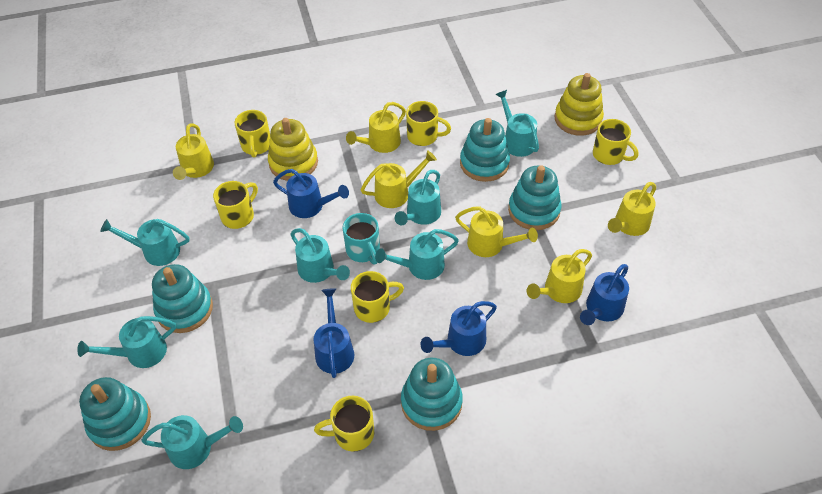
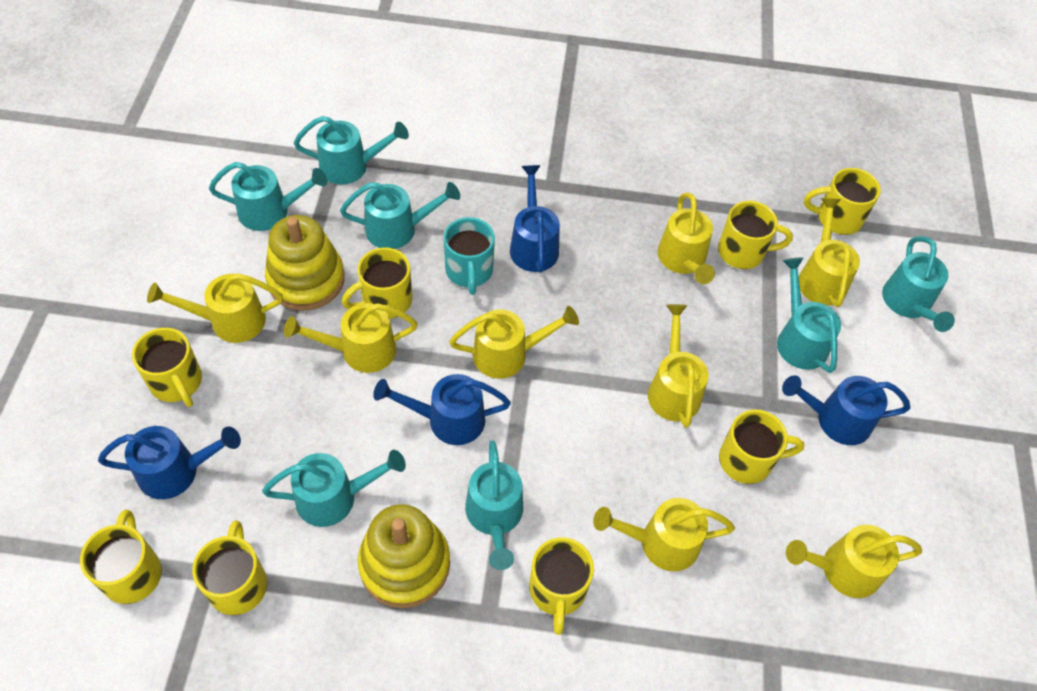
turquoise stacking toy: 5 -> 0
yellow mug: 6 -> 8
yellow watering can: 6 -> 8

